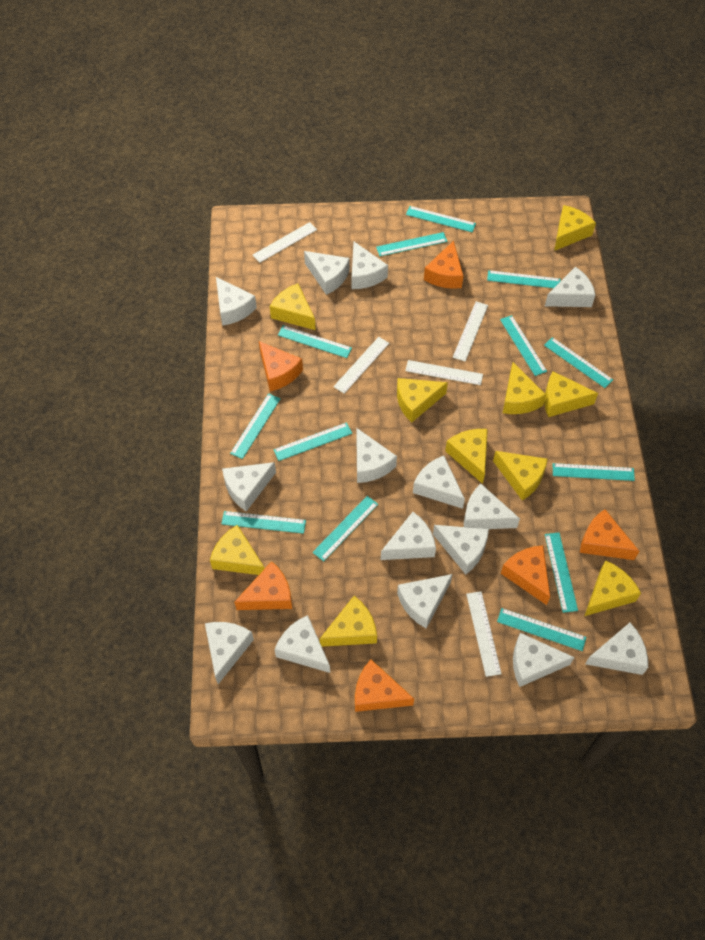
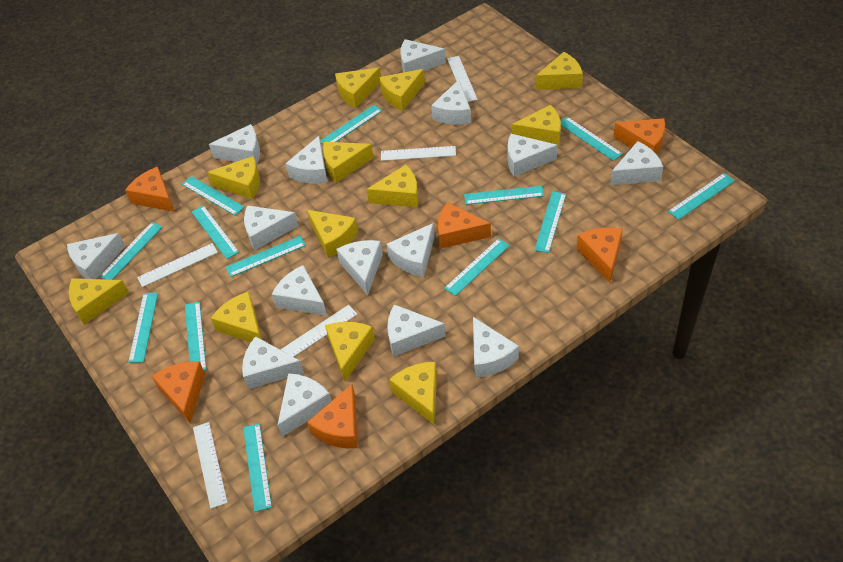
yellow cheese: 10 -> 12

